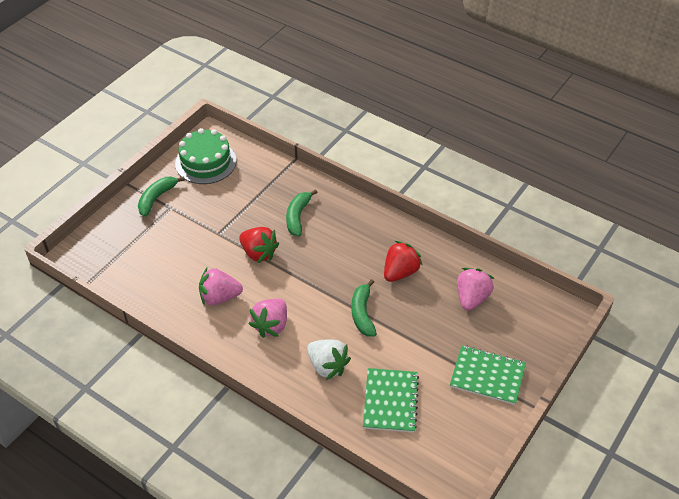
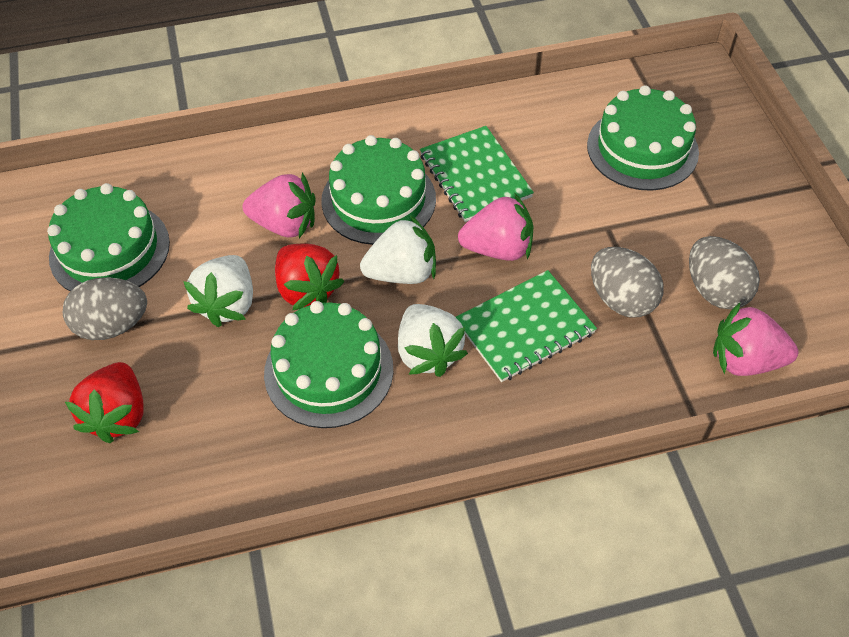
green banana: 3 -> 0
green cake: 1 -> 4
grey egg: 0 -> 3
white strawberry: 1 -> 3

